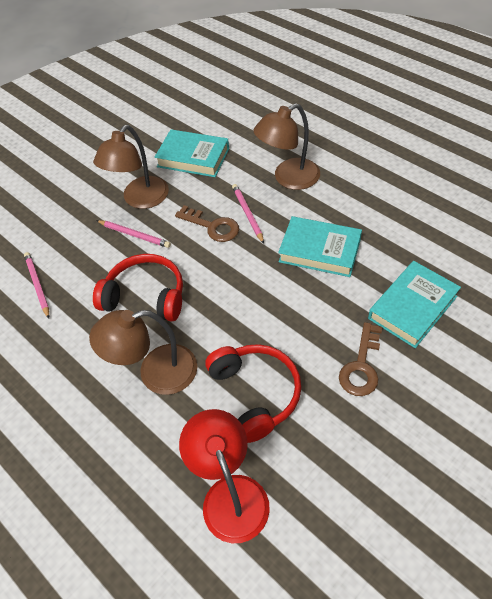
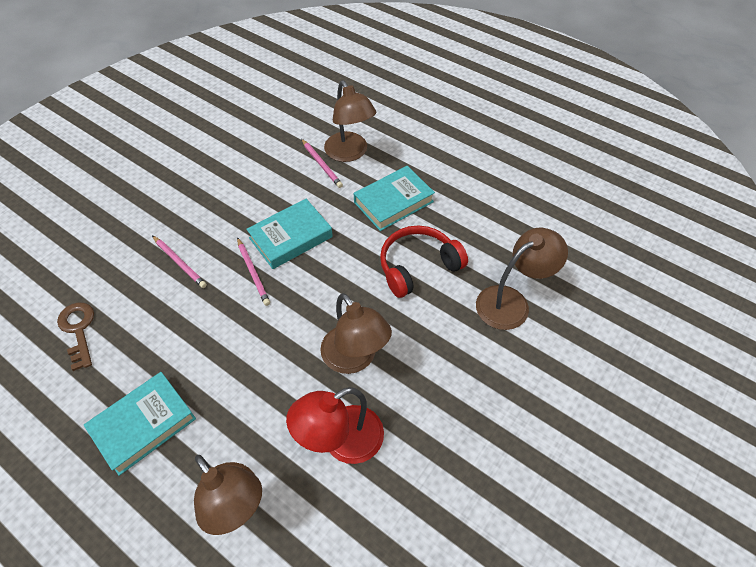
brown key: 2 -> 1
brown lamp: 3 -> 4
red headphones: 2 -> 1

